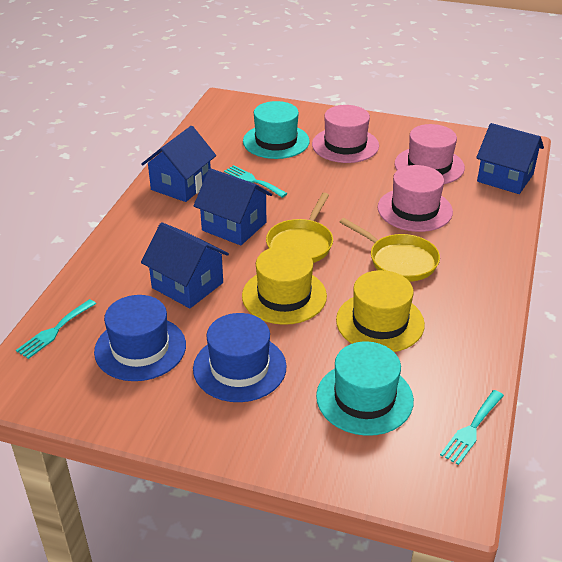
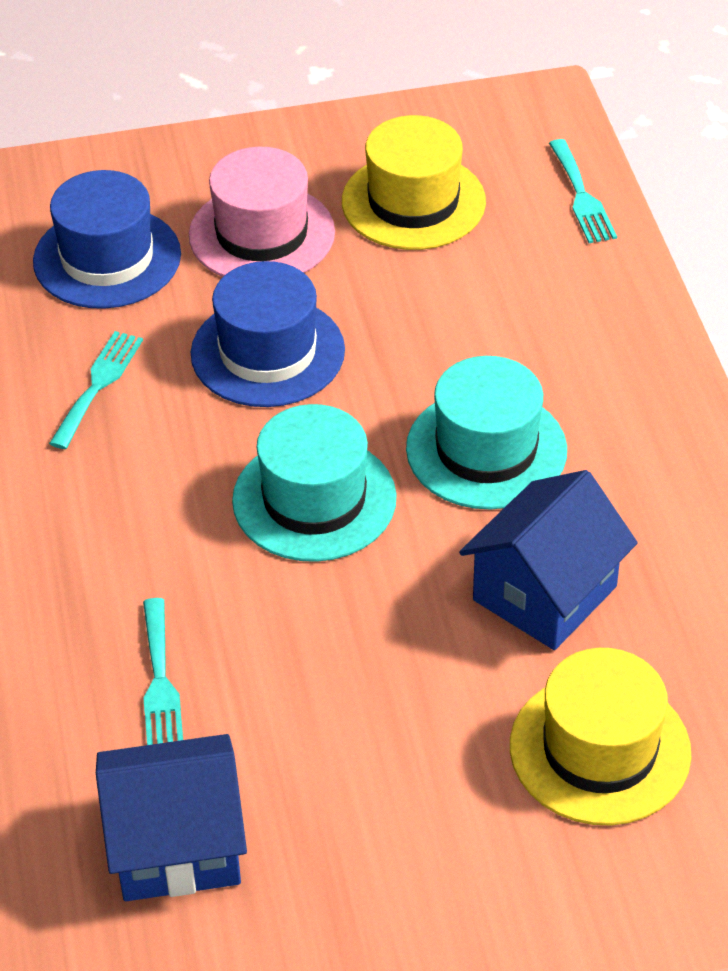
blue house: 4 -> 2
pink hat: 3 -> 1
yellow pan: 2 -> 0

